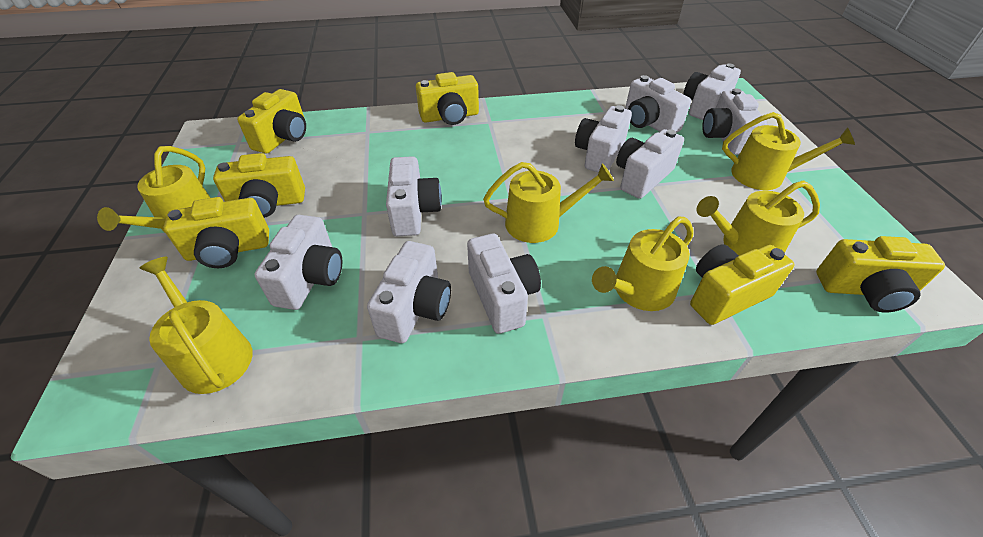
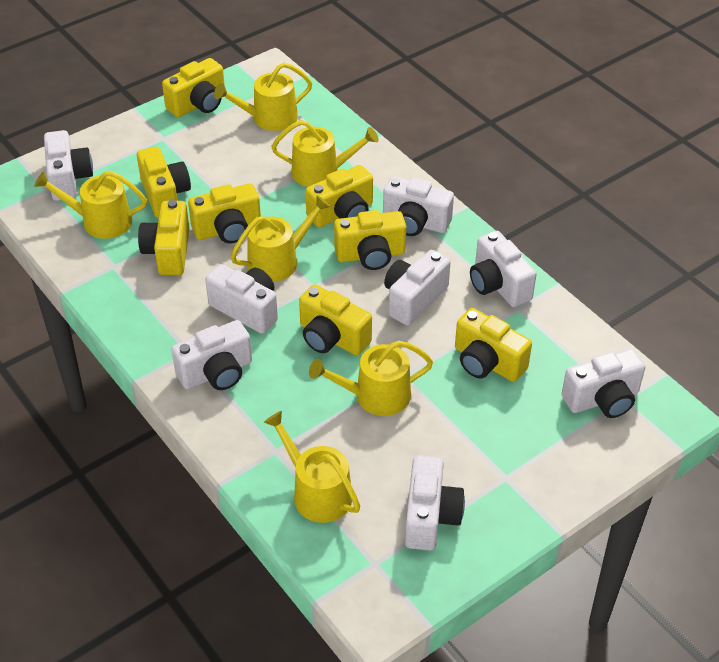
white camera: 9 -> 8
yellow camera: 6 -> 8

